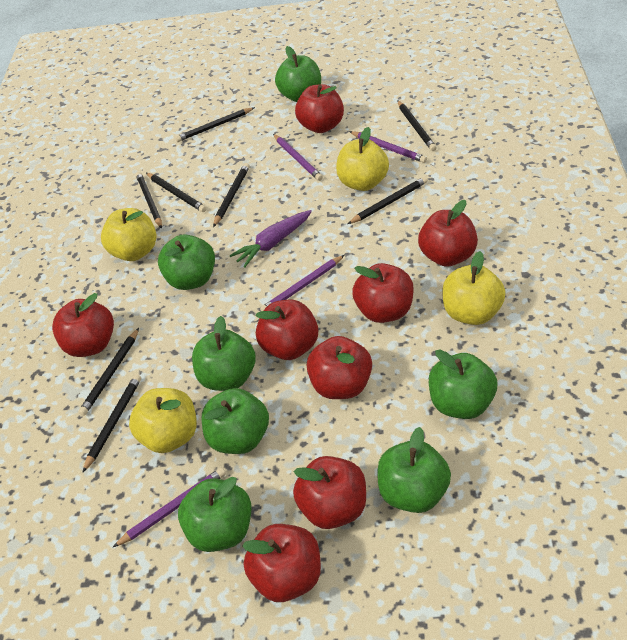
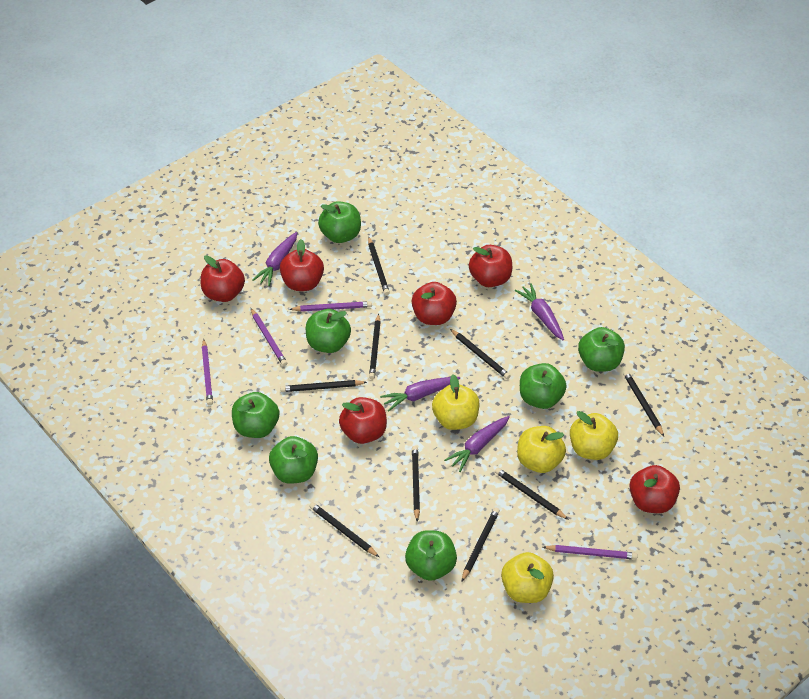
black pencil: 8 -> 9
purple carrot: 1 -> 4
red apple: 8 -> 6

